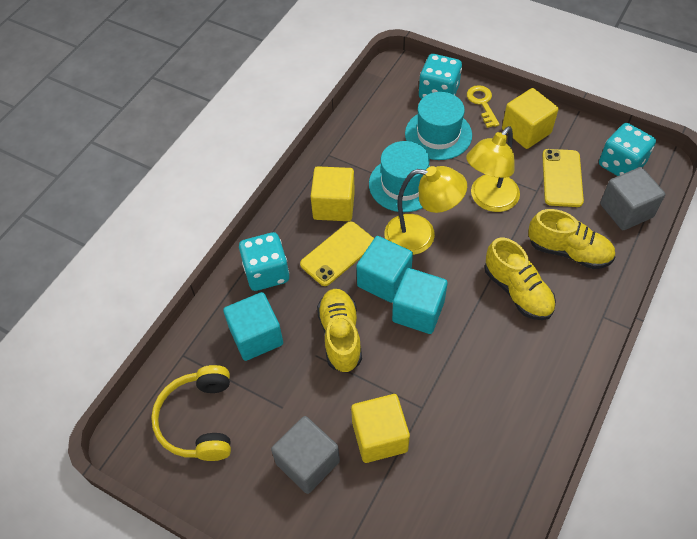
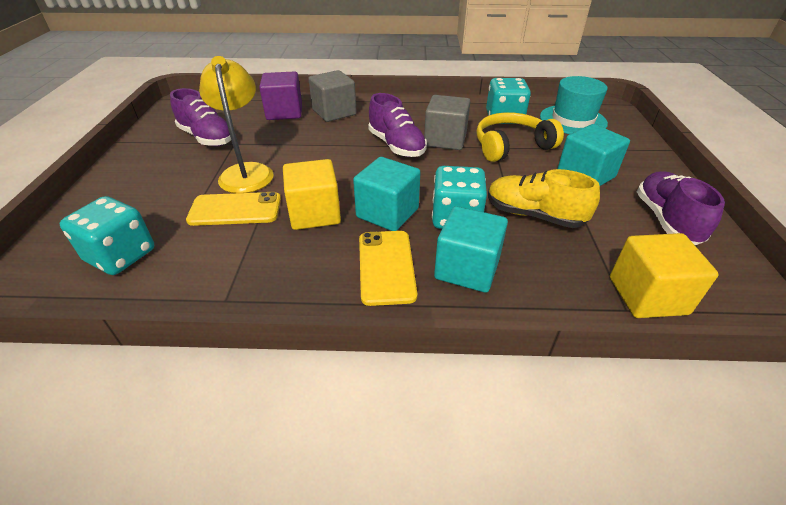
purple cube: 0 -> 1
purple shoe: 0 -> 3
turquoise hat: 2 -> 1
yellow cube: 3 -> 2
yellow key: 1 -> 0
yellow lamp: 2 -> 1
yellow shoe: 3 -> 1

